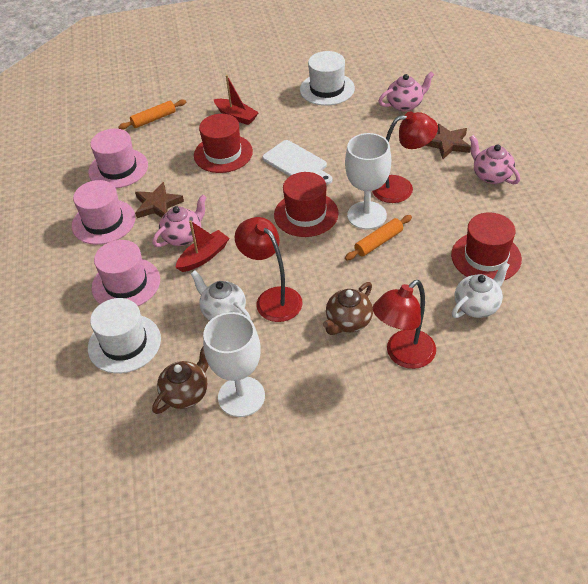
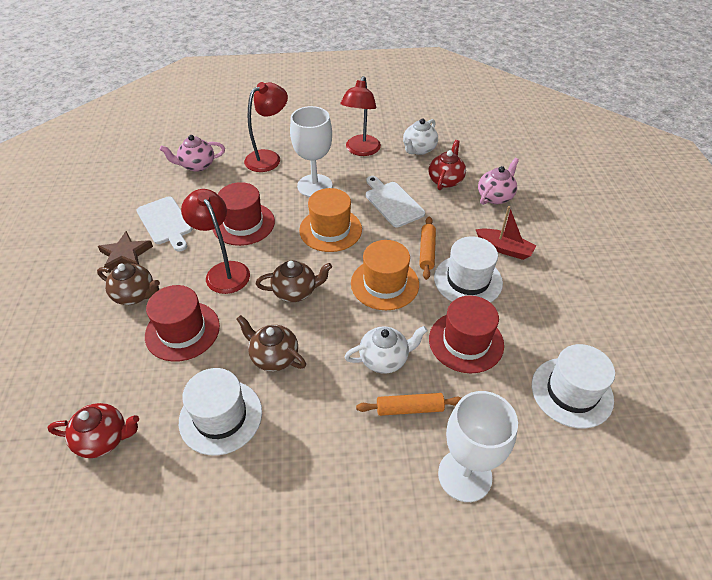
brown star: 2 -> 1
brown teapot: 2 -> 3
orange hat: 0 -> 2
pink hat: 3 -> 0
pink teapot: 3 -> 2
red boat: 2 -> 1
red teapot: 0 -> 2
white cutting board: 1 -> 2
white hat: 2 -> 3

